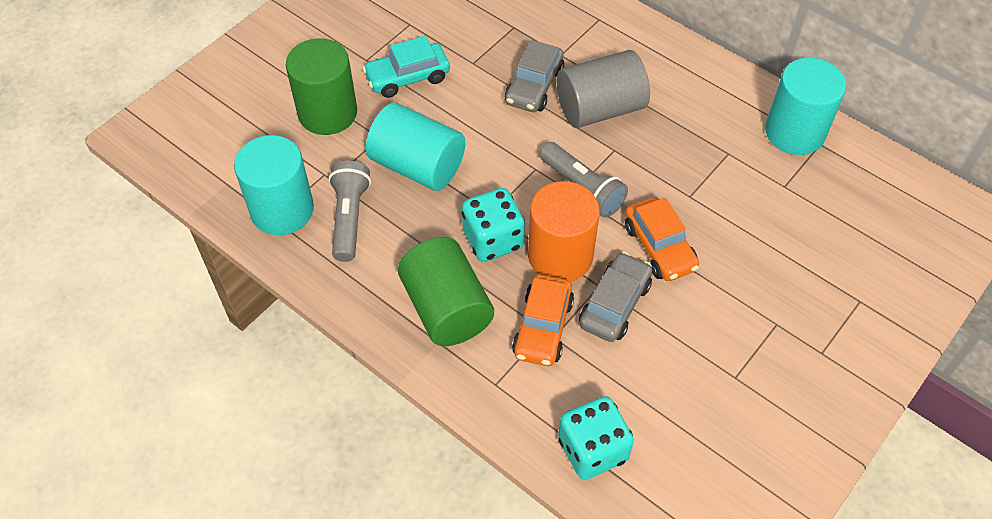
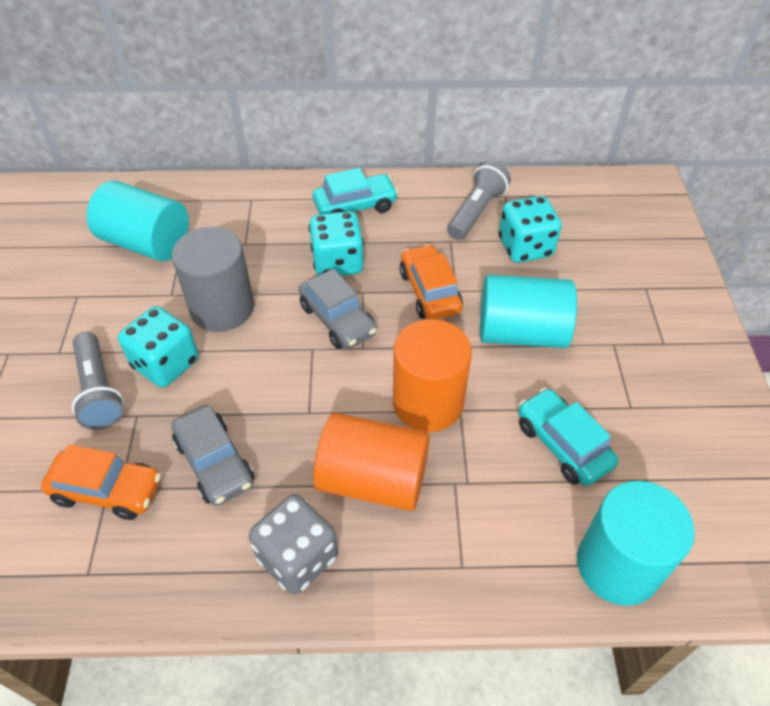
green cylinder: 2 -> 0
grey dice: 0 -> 1
orange cylinder: 1 -> 2
turquoise car: 1 -> 2
turquoise dice: 2 -> 3

